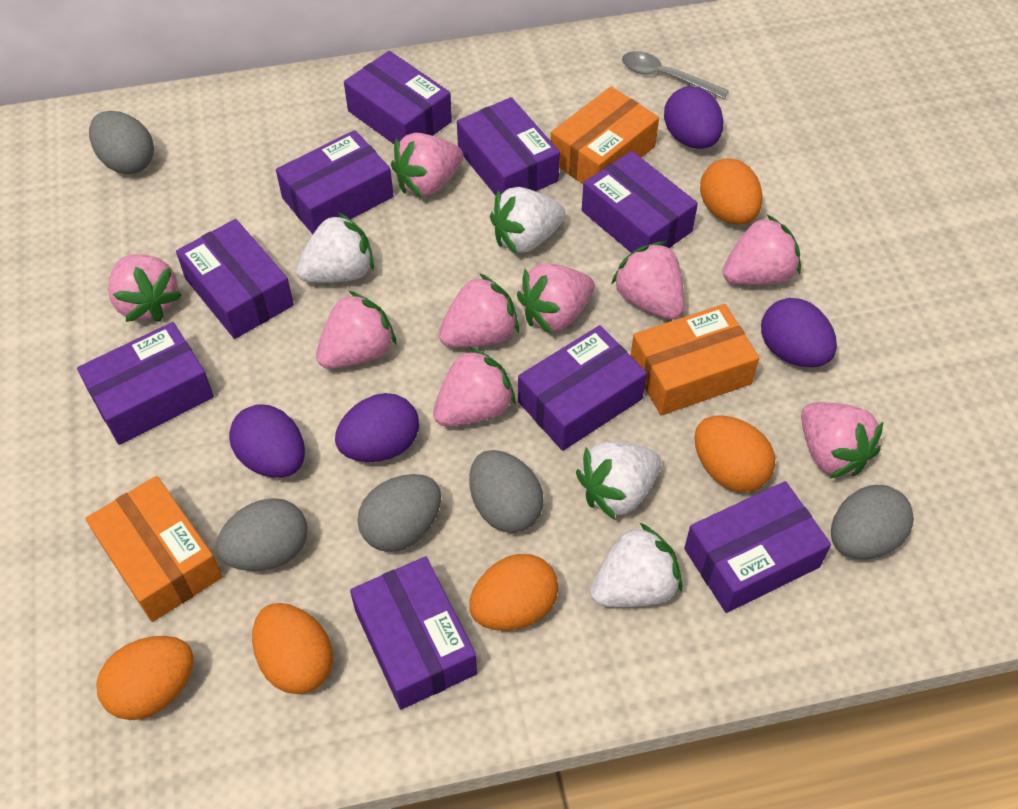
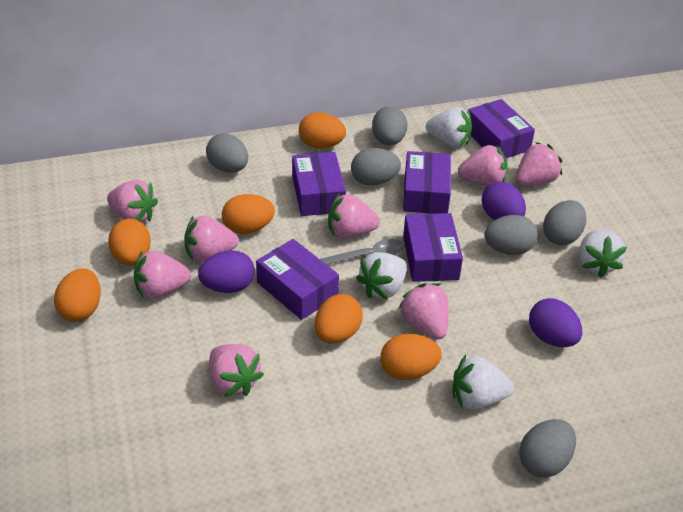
grey egg: 5 -> 6
orange box: 3 -> 0
orange egg: 5 -> 6
pink strawberry: 9 -> 8
purple box: 9 -> 5
purple egg: 4 -> 3

